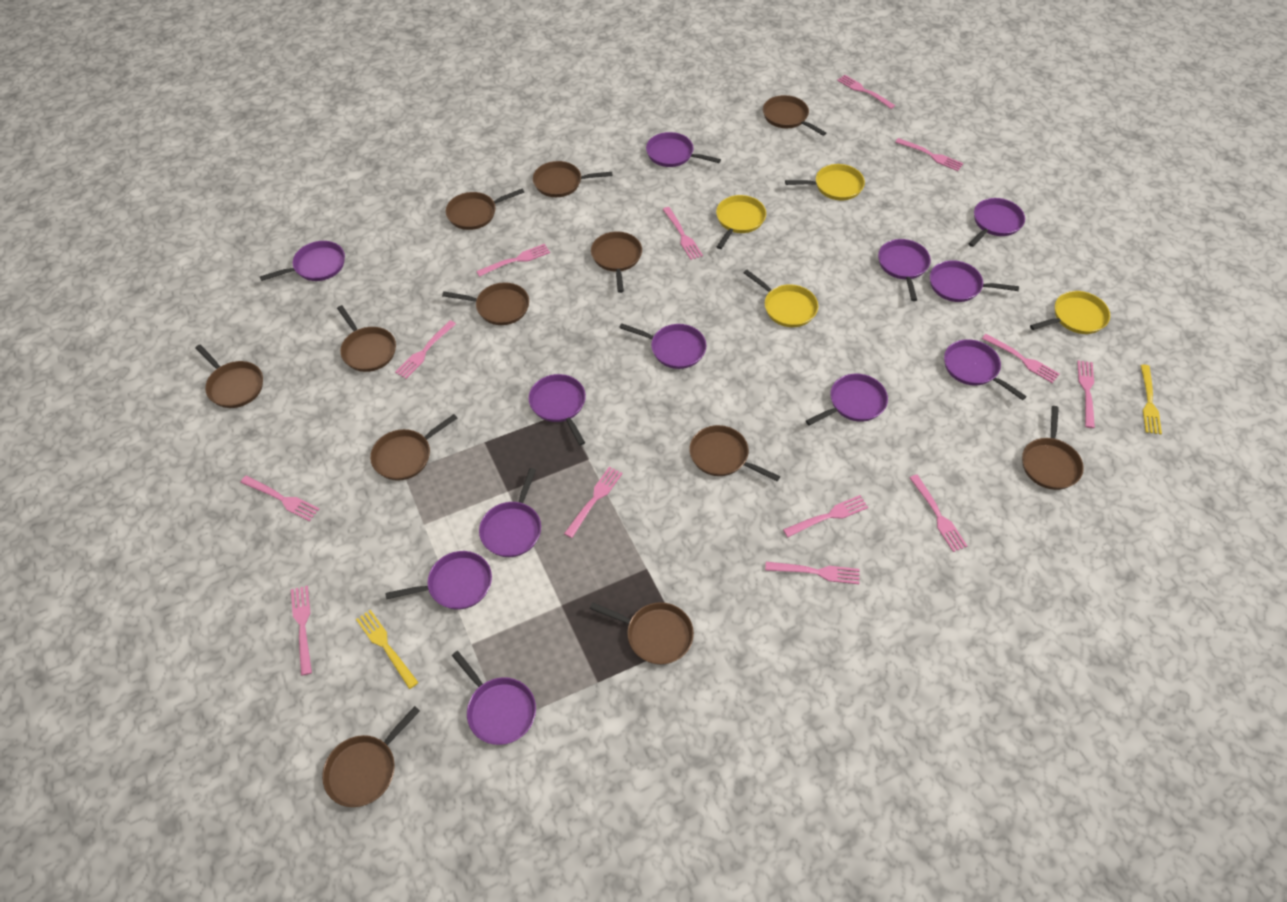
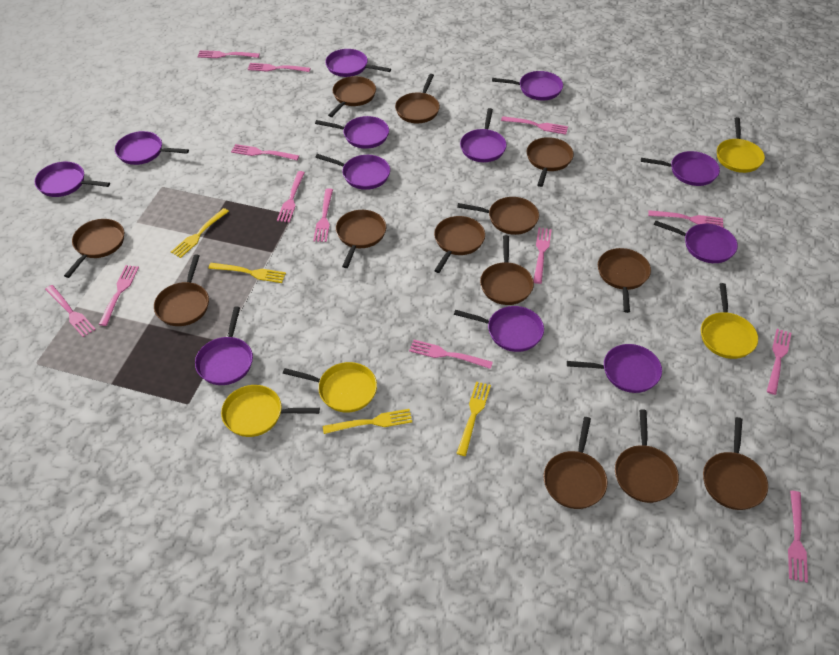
brown pan: 12 -> 13
yellow fork: 2 -> 4

